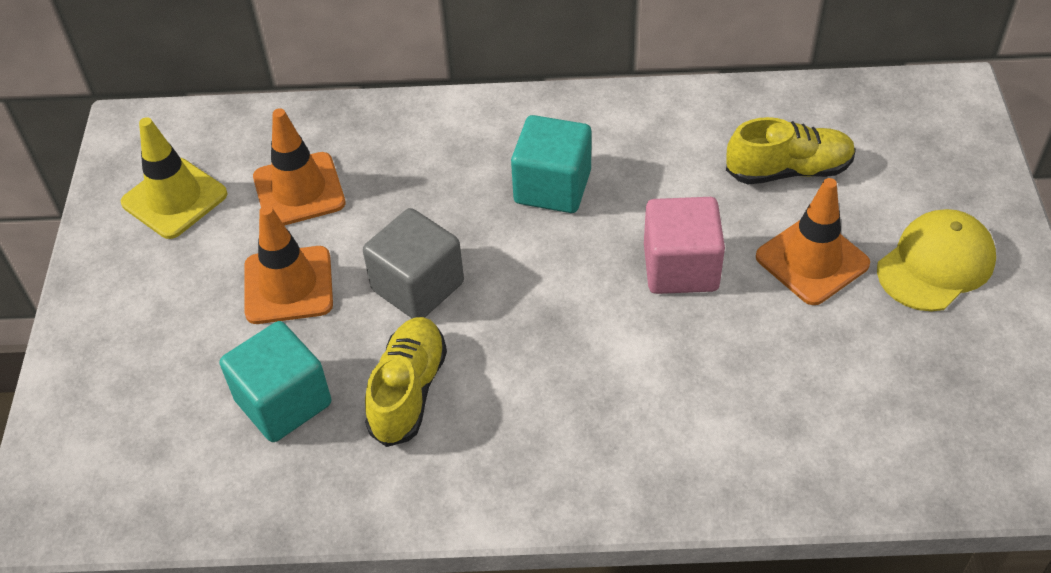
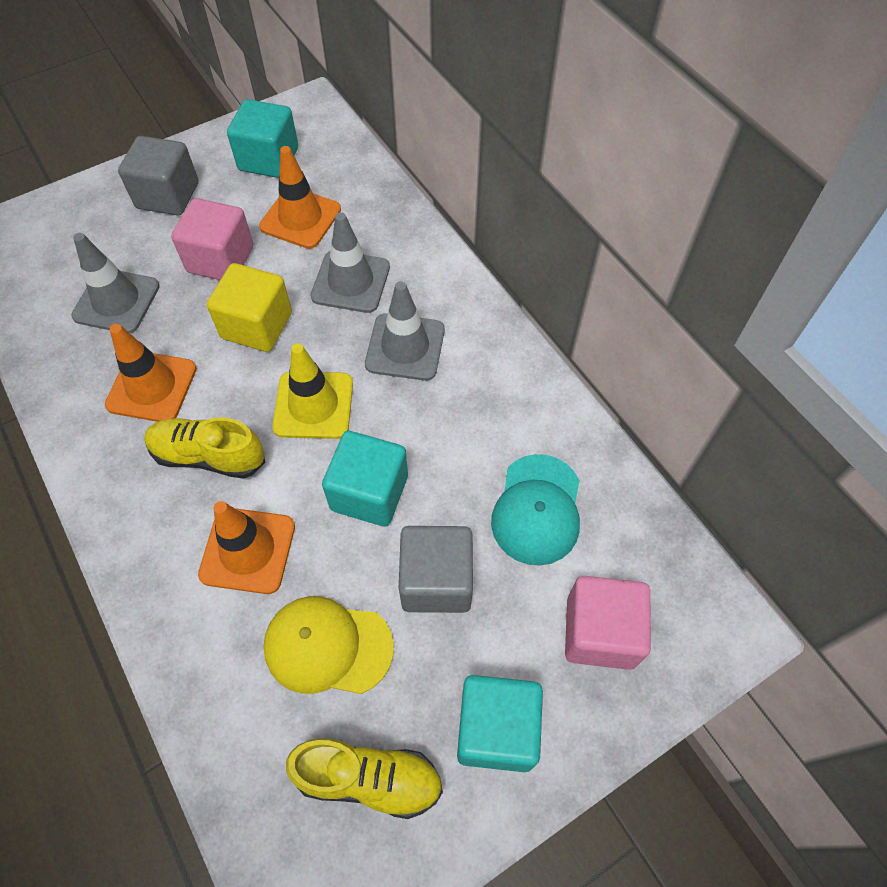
grey cube: 1 -> 2
grey traffic cone: 0 -> 3
pink cube: 1 -> 2
turquoise cap: 0 -> 1
turquoise cube: 2 -> 3
yellow cube: 0 -> 1

